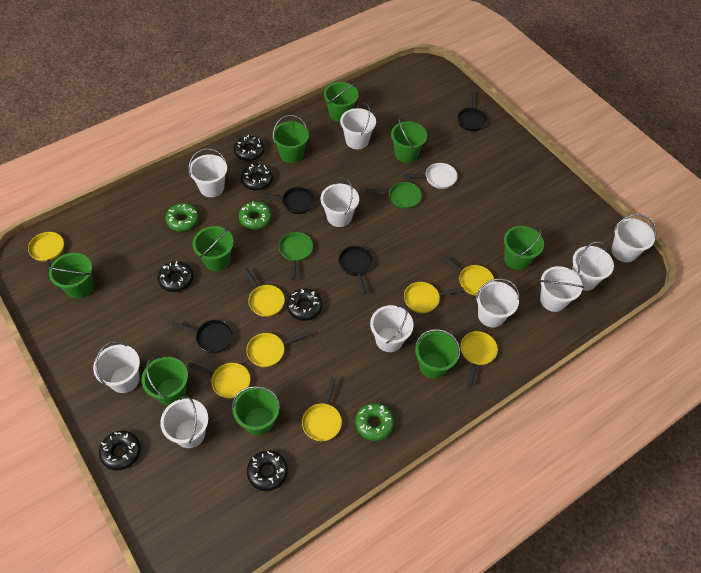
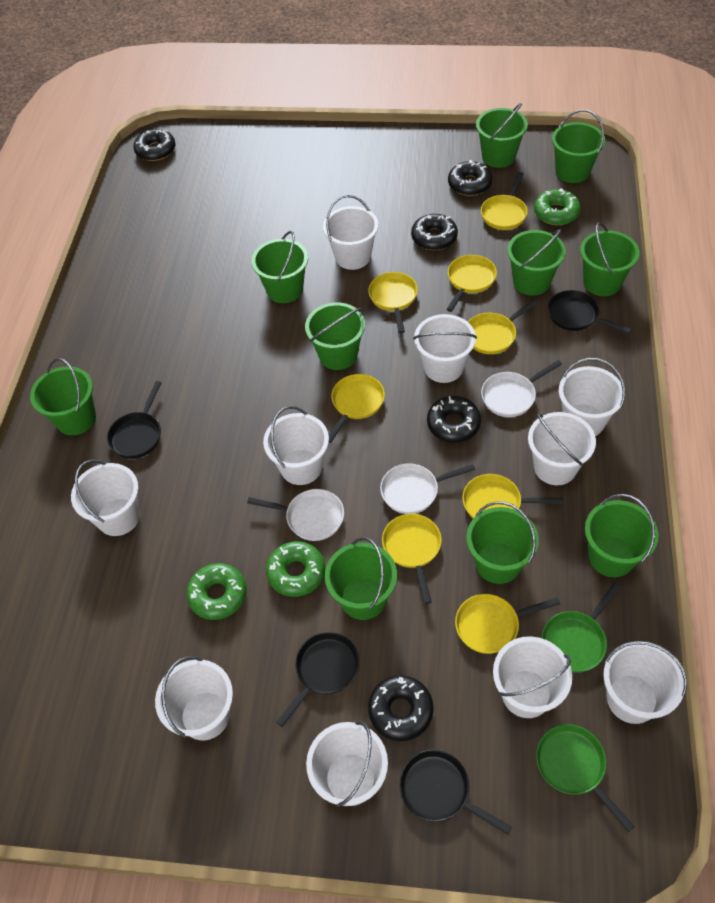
black donut: 6 -> 5
green bucket: 9 -> 10
white pan: 1 -> 3

